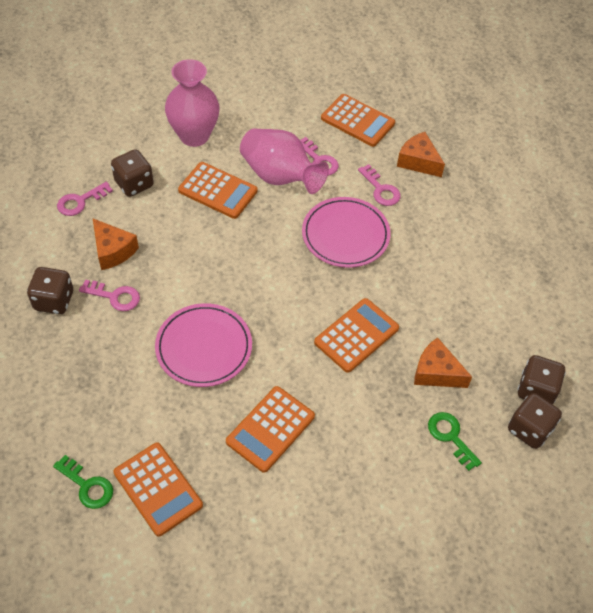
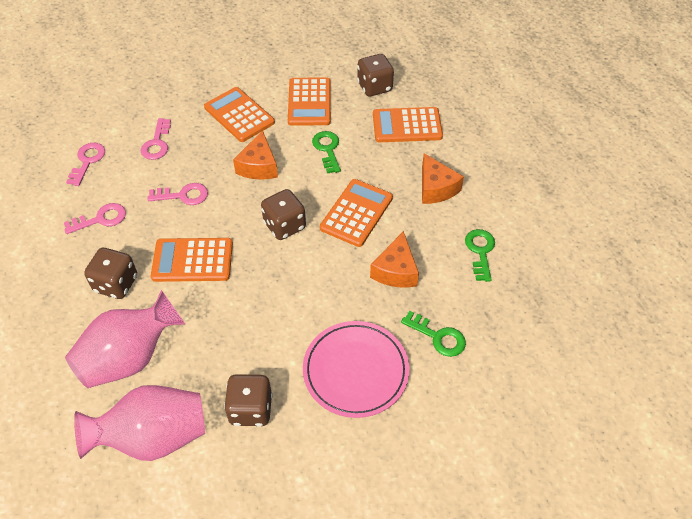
green key: 2 -> 3
pink plate: 2 -> 1

